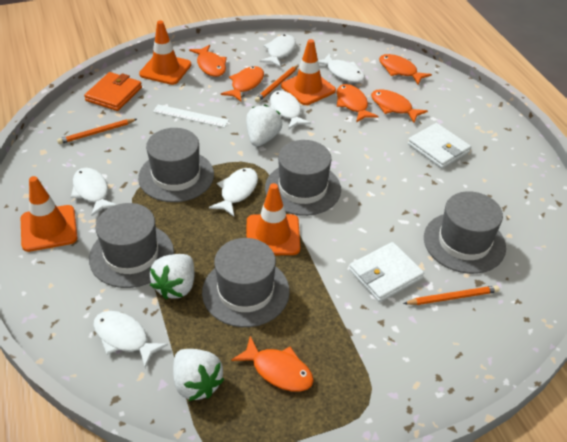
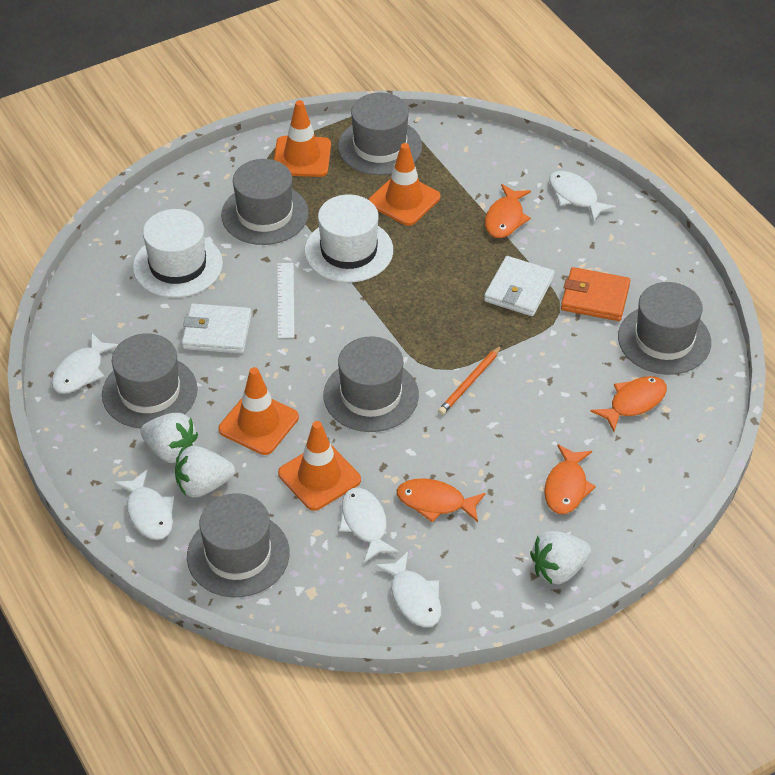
grey hat: 5 -> 6
orange fish: 6 -> 4
orange pencil: 3 -> 1
white fish: 6 -> 5
white hat: 0 -> 2

